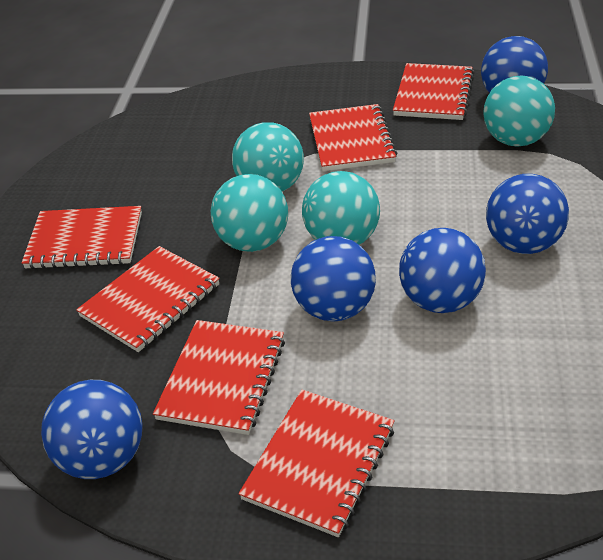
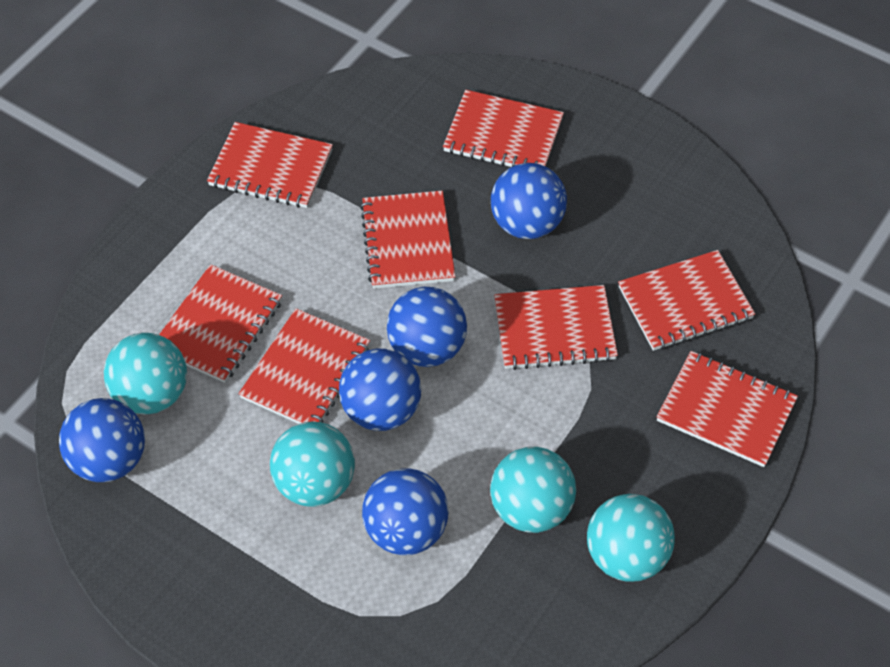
red notebook: 6 -> 8

